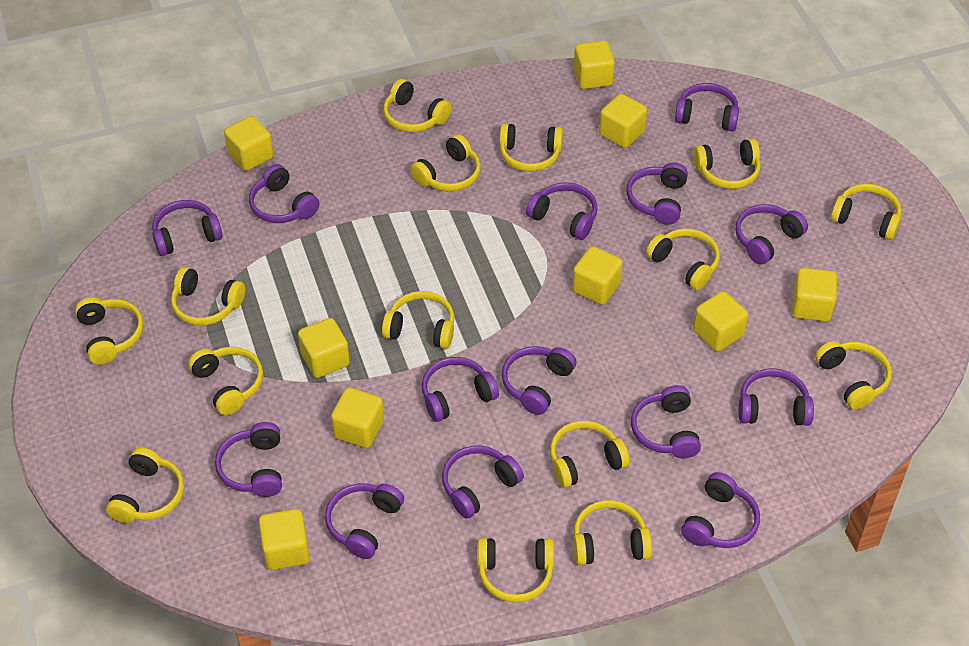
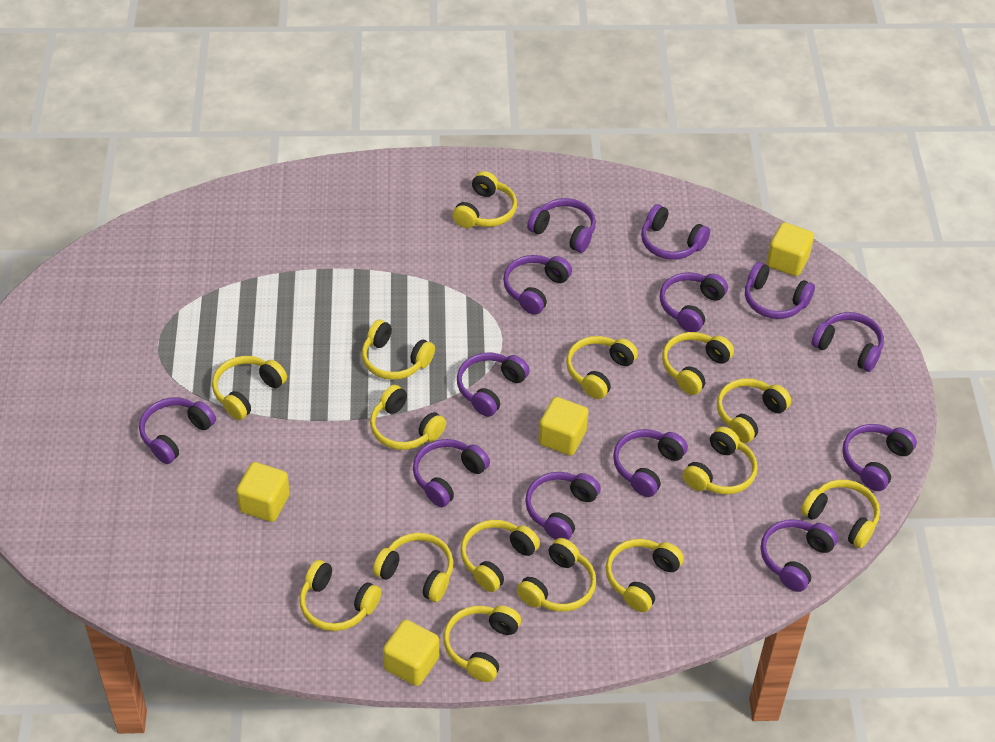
purple headphones: 14 -> 13
yellow cube: 9 -> 4

